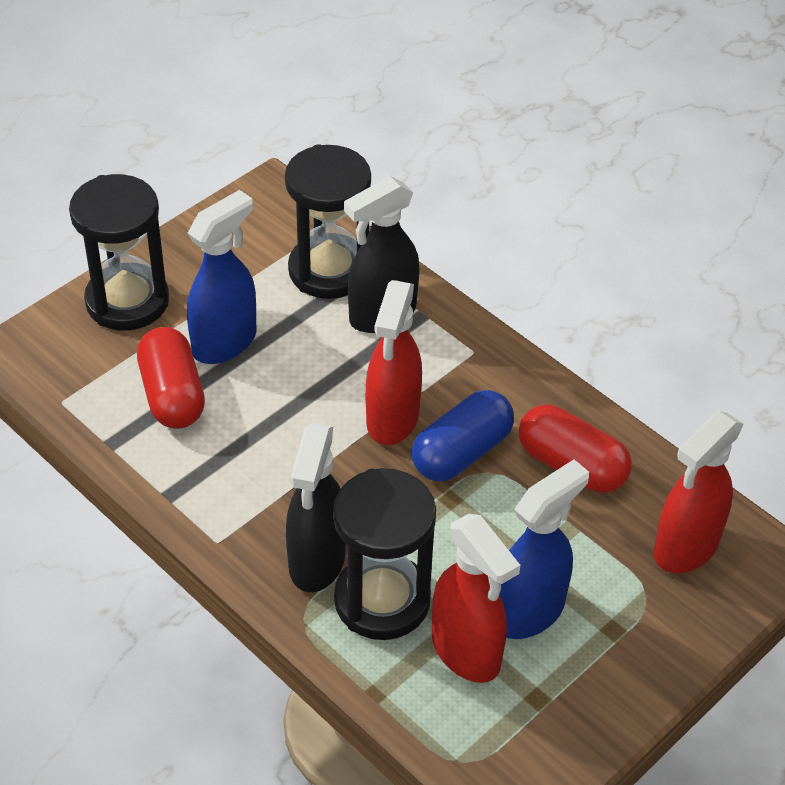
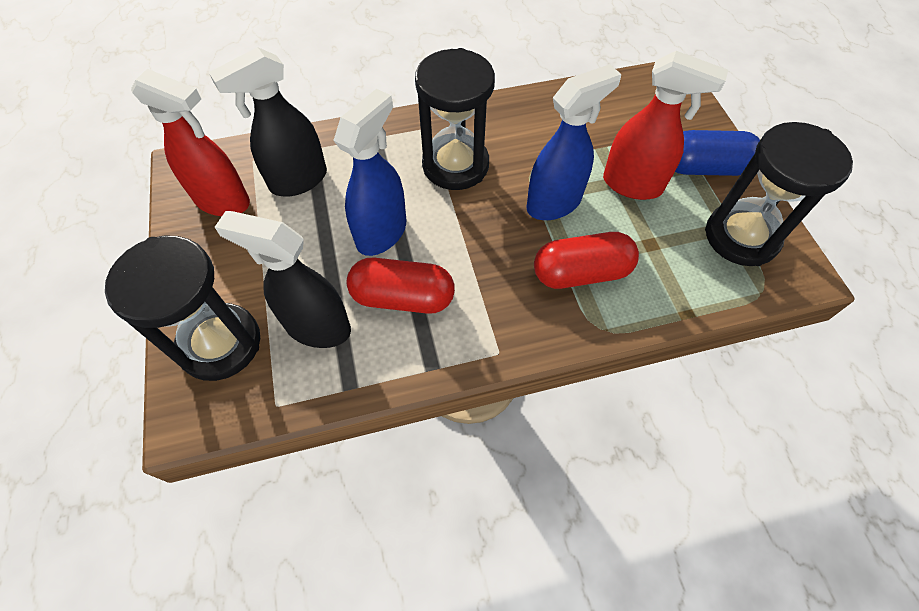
red spray bottle: 3 -> 2

